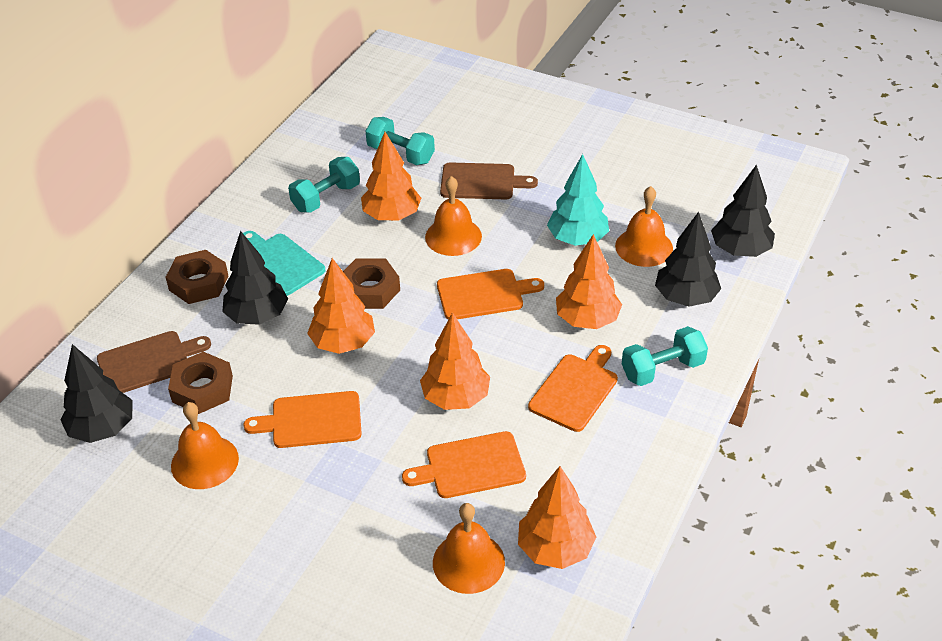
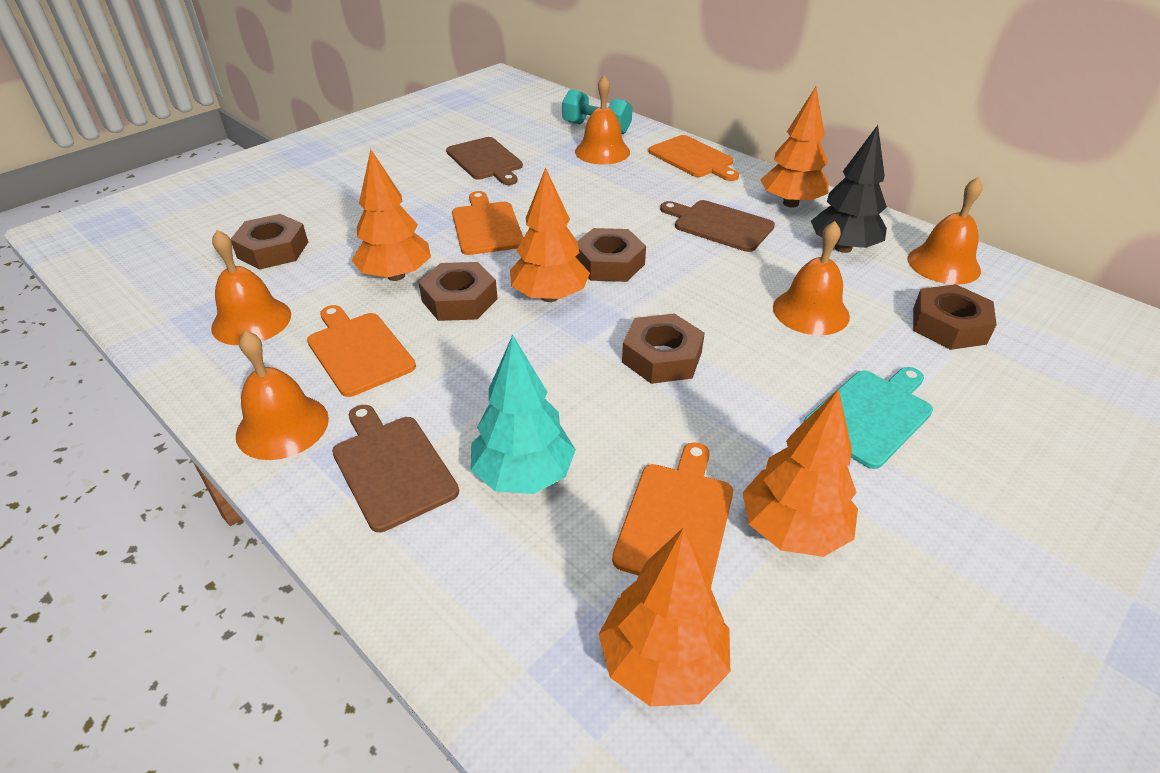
black tree: 4 -> 1
brown cutting board: 2 -> 3
brown nut: 3 -> 5
orange bell: 4 -> 5
turquoise dumbbell: 3 -> 1

